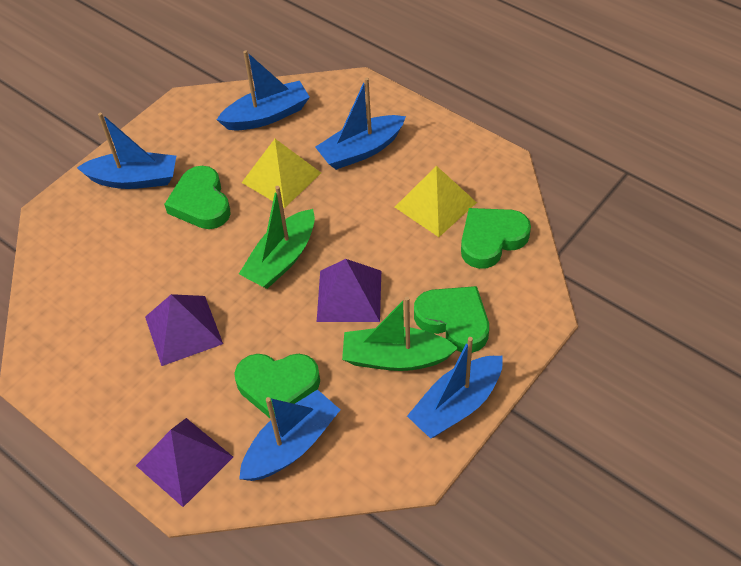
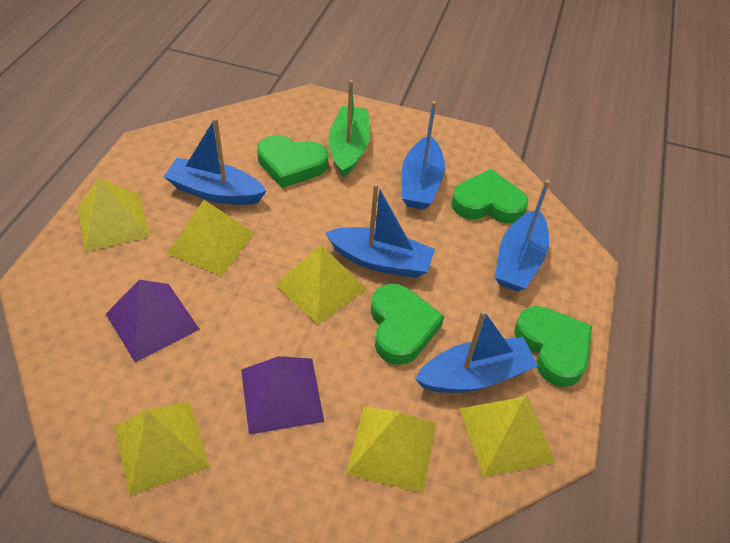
green boat: 2 -> 1
purple pyramid: 3 -> 2
yellow pyramid: 2 -> 6

